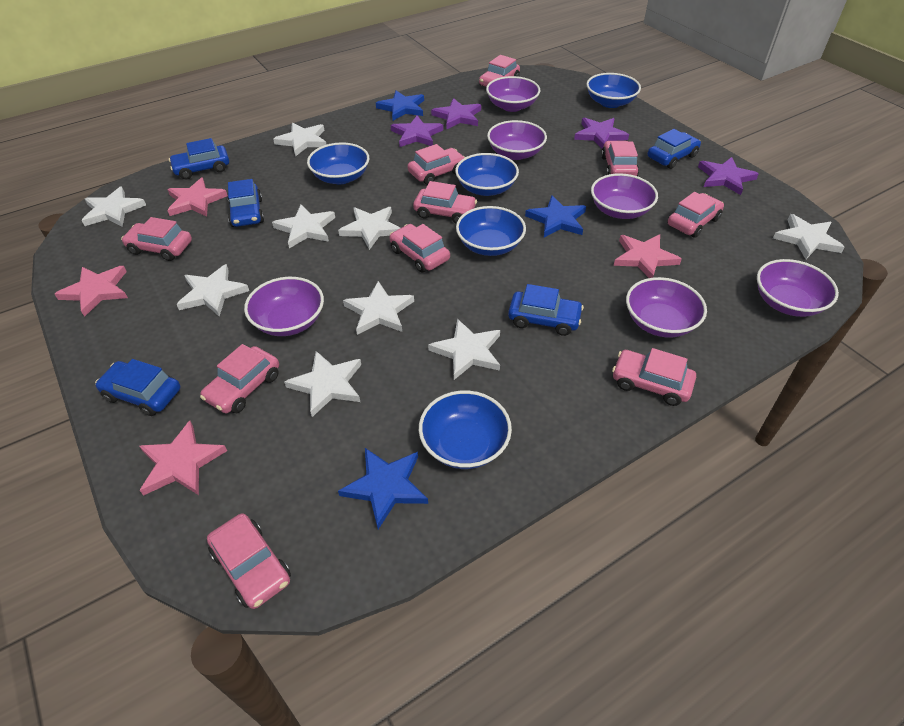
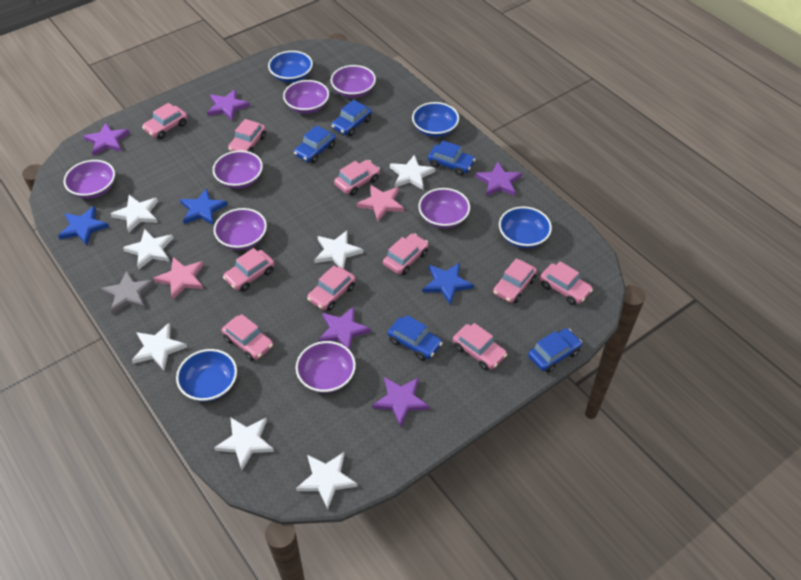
blue bowl: 5 -> 4
grey star: 0 -> 1
pink star: 4 -> 2
purple bowl: 6 -> 7
purple star: 4 -> 5
white star: 9 -> 7

